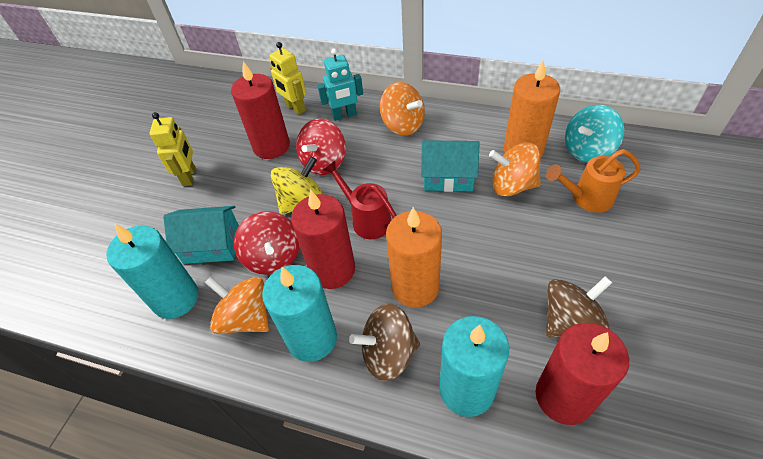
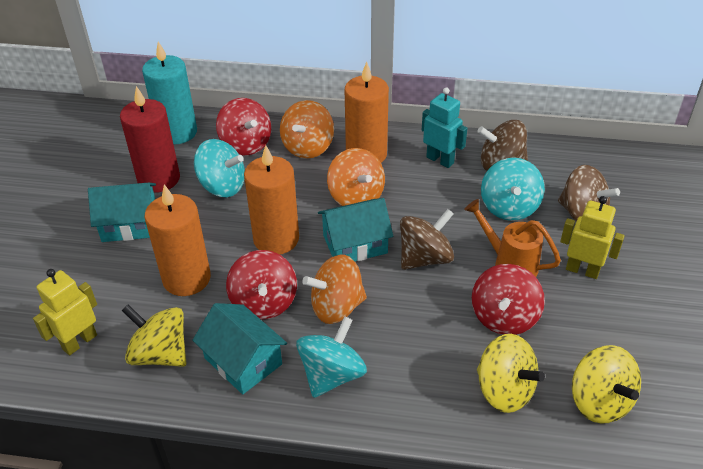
brown spinning top: 2 -> 3
orange candle: 2 -> 3
red candle: 3 -> 1
red spinning top: 2 -> 3
red watering can: 1 -> 0
turquoise candle: 3 -> 1
turquoise house: 2 -> 3
turquoise spinning top: 1 -> 3
yellow spinning top: 1 -> 3

